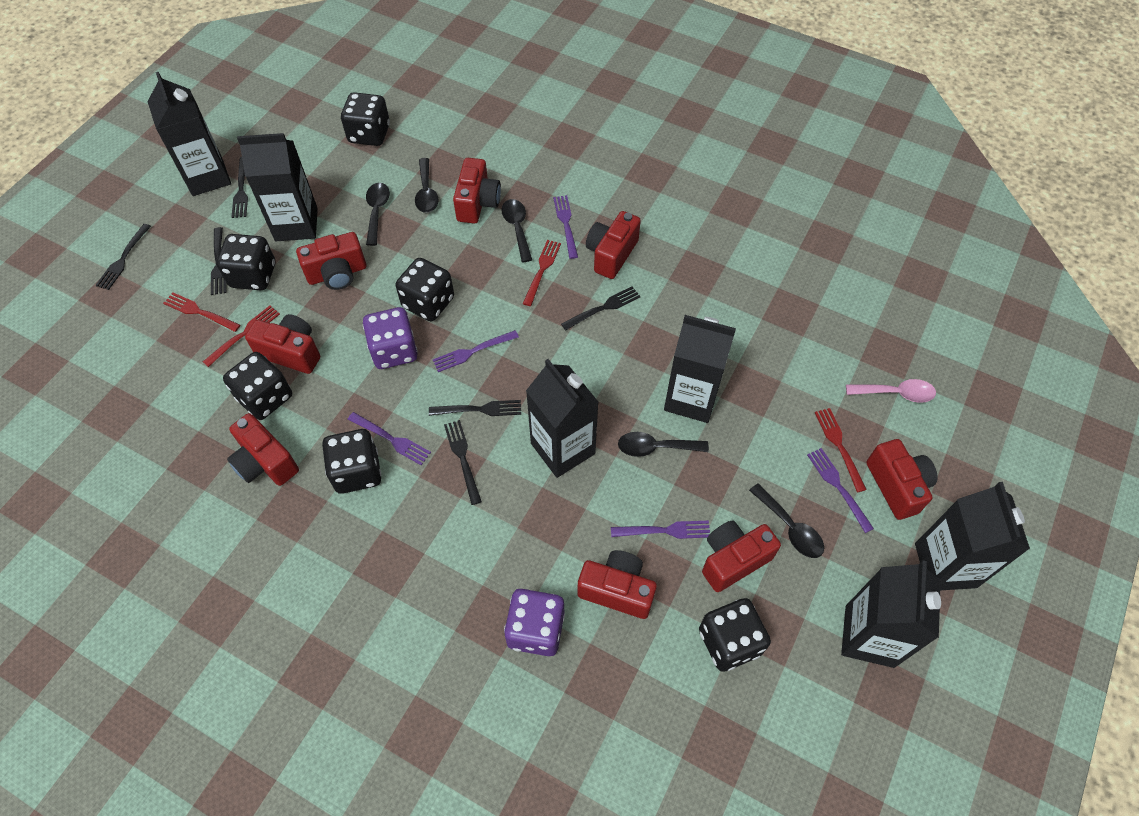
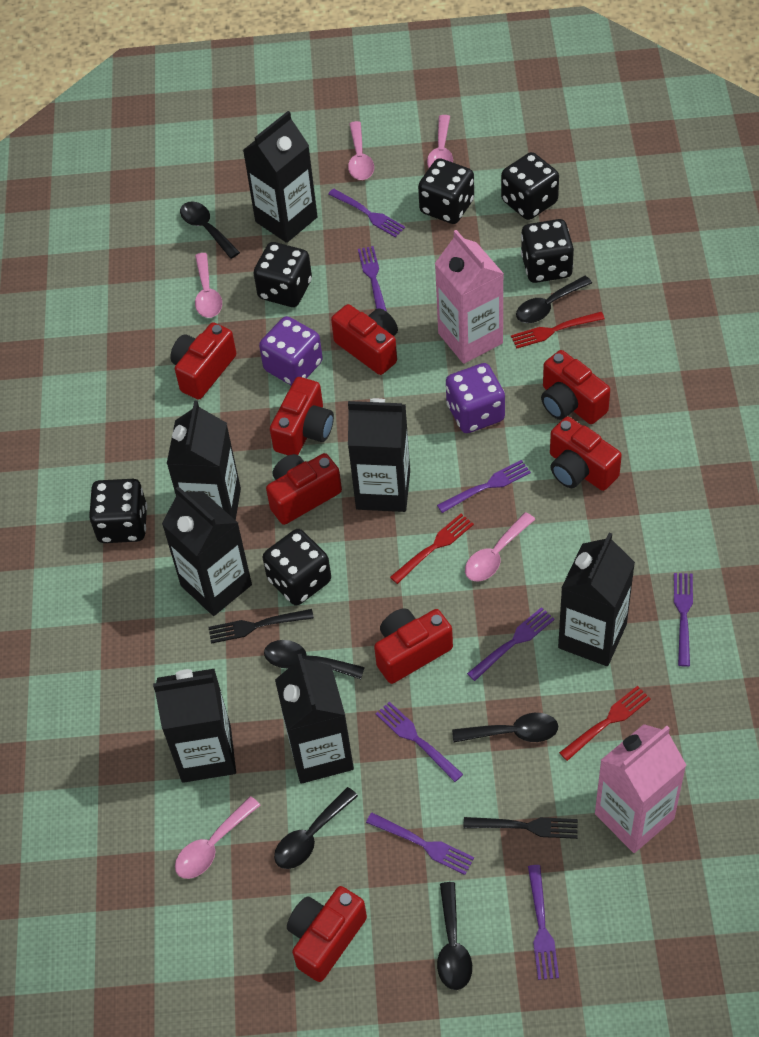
black carton: 6 -> 7
black fork: 6 -> 2
black spoon: 5 -> 6
pink carton: 0 -> 2
pink spoon: 1 -> 5
purple fork: 5 -> 8
red fork: 4 -> 3

